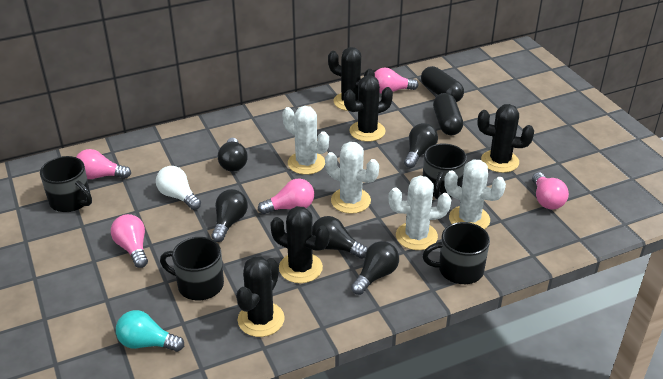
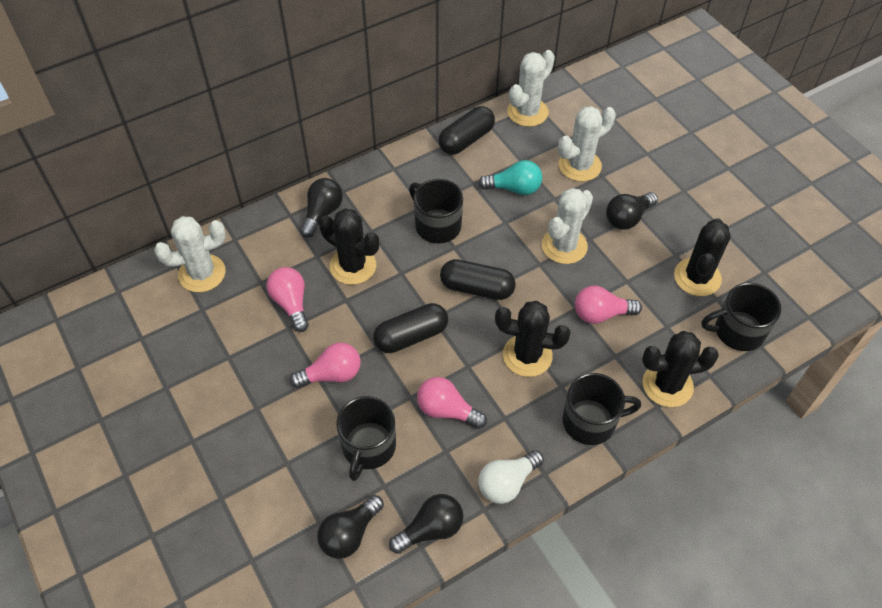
black cactus: 5 -> 4
black capsule: 2 -> 3
black light bulb: 5 -> 4
pink light bulb: 5 -> 4

